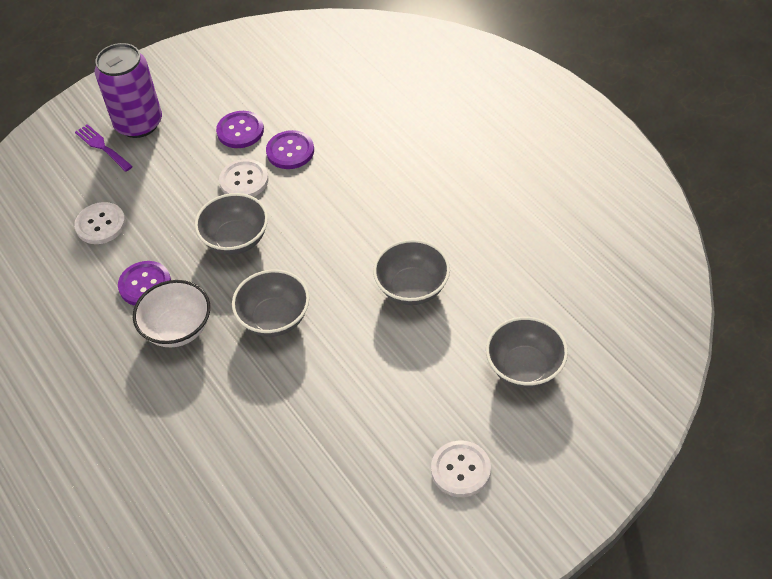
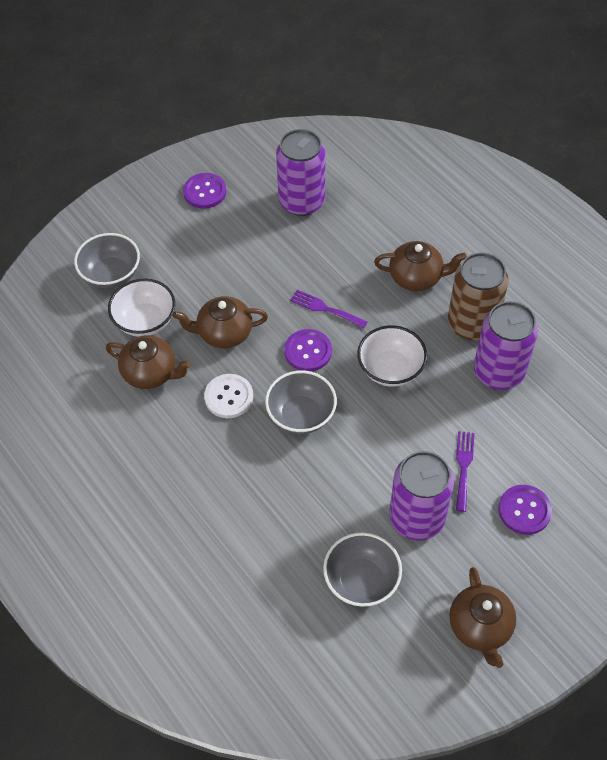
brown can: 0 -> 1
brown teapot: 0 -> 4
grey bowl: 4 -> 3
purple can: 1 -> 3
purple fork: 1 -> 2
white bowl: 1 -> 2
white button: 3 -> 1

